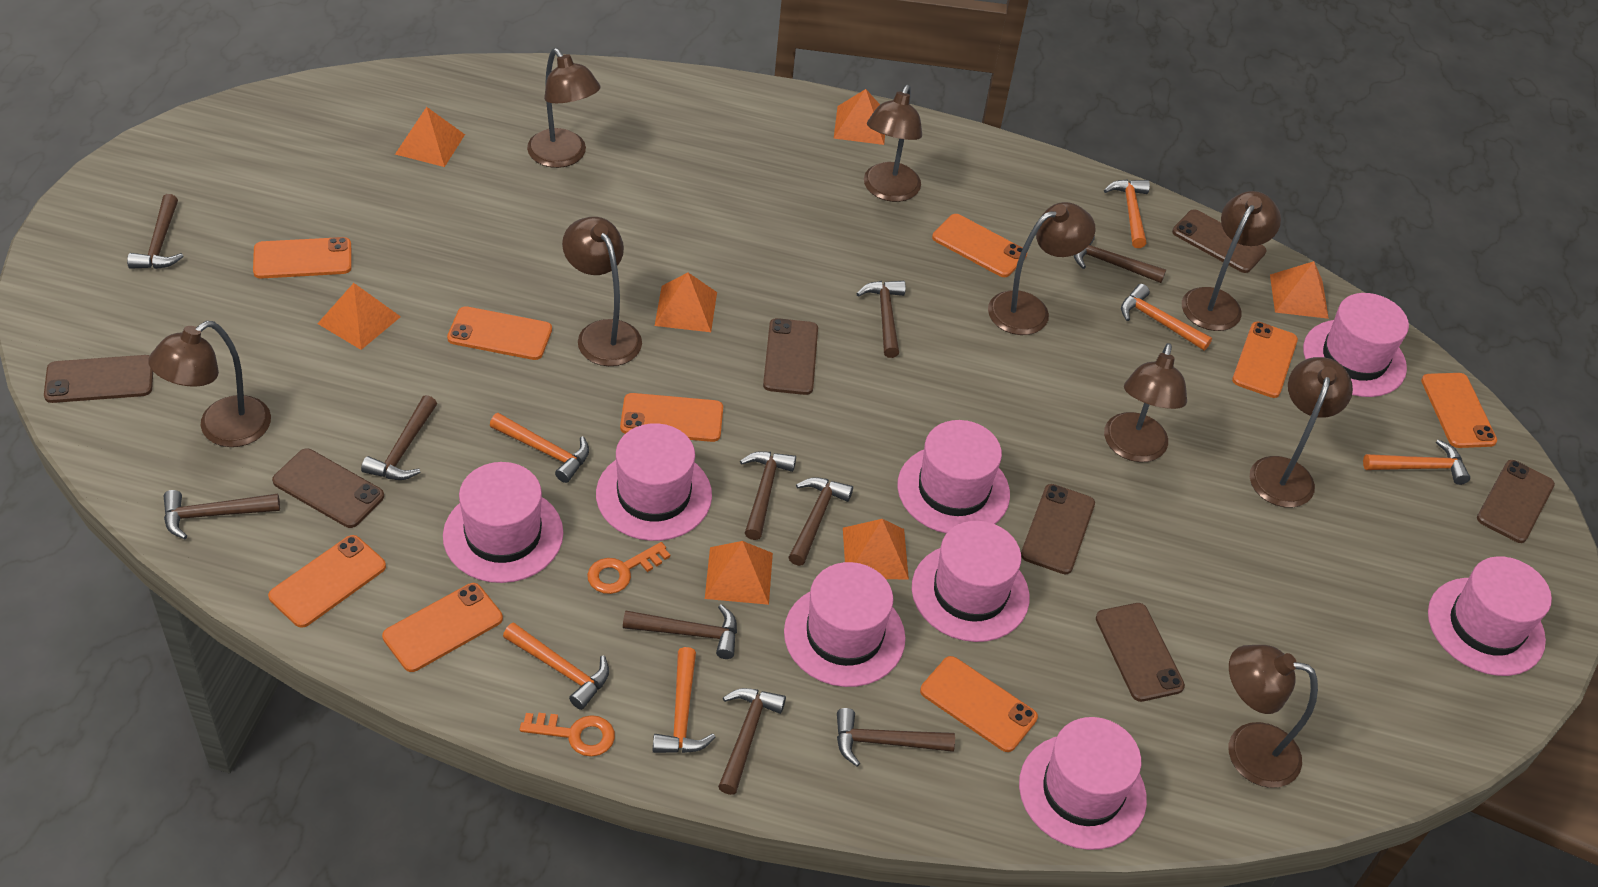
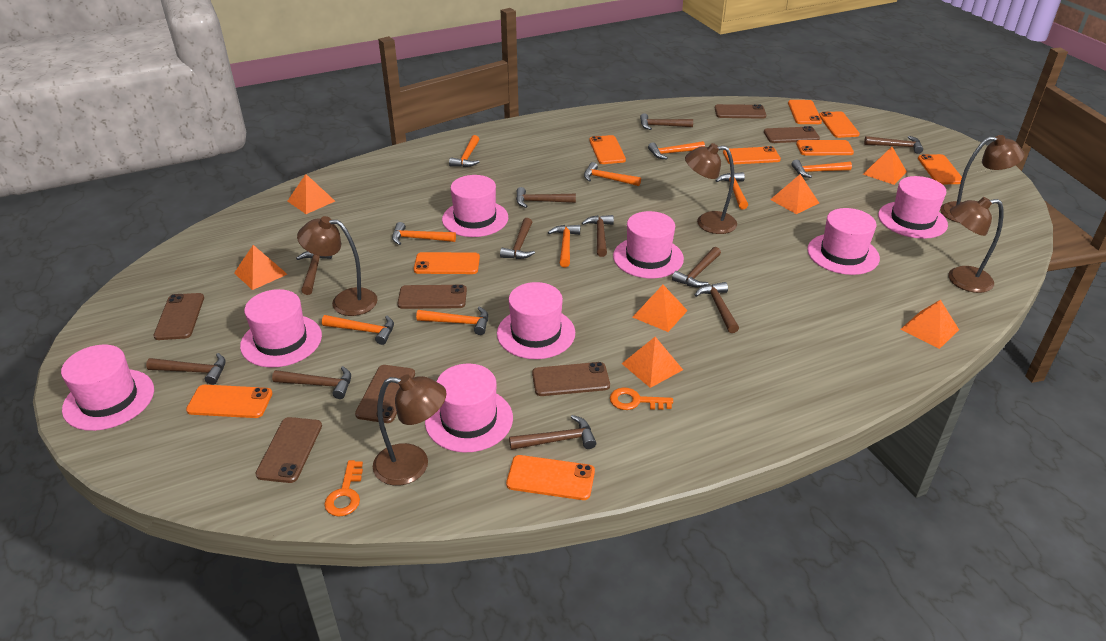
brown hammer: 10 -> 11
brown lamp: 9 -> 5
orange hammer: 6 -> 9

